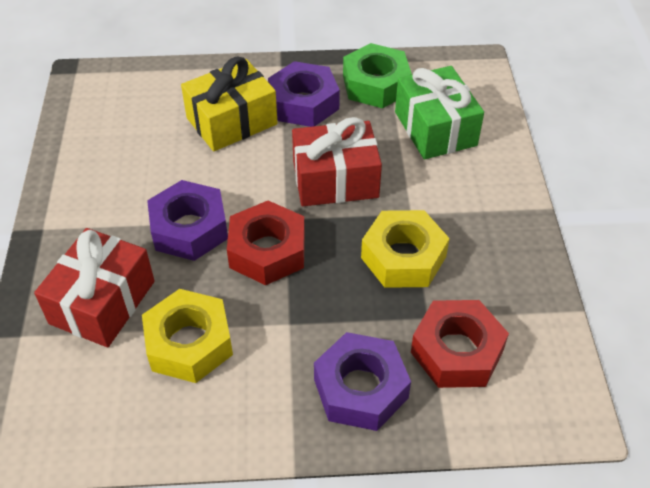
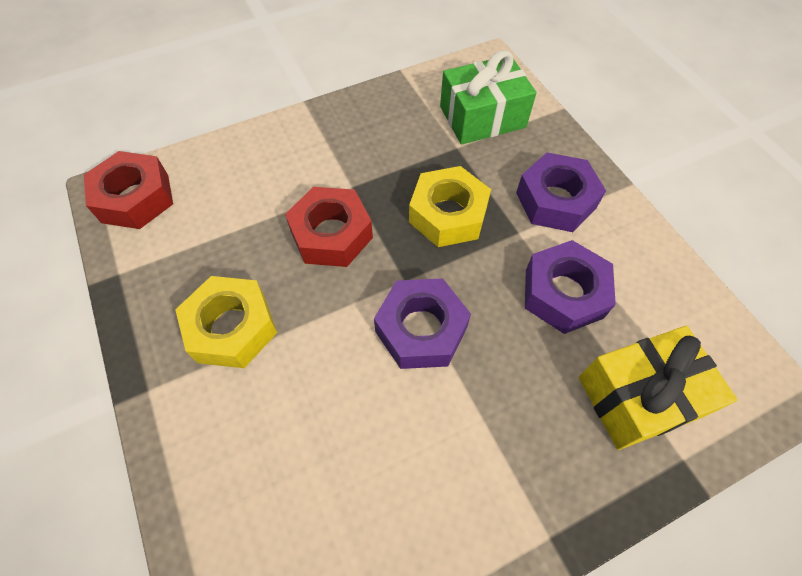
green nut: 1 -> 0
red gift: 2 -> 0

